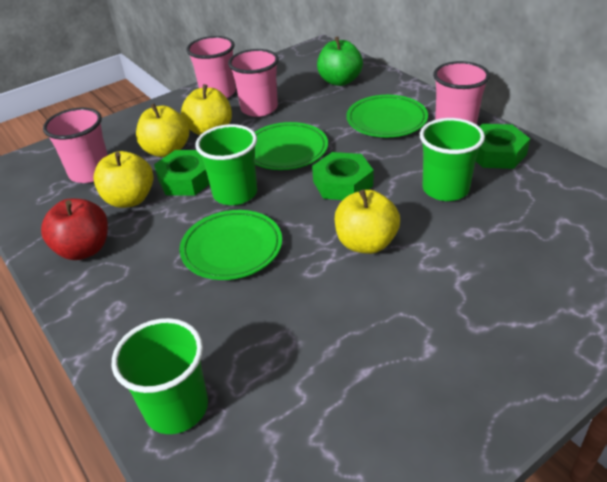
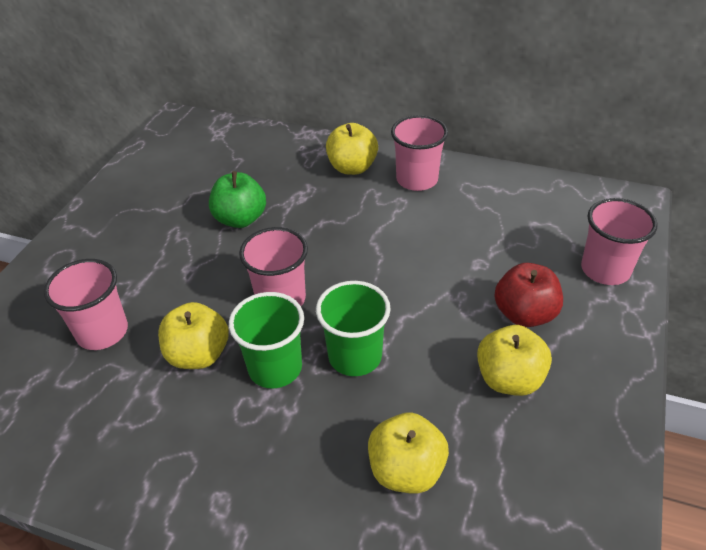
green cup: 3 -> 2
green nut: 3 -> 0
green plate: 3 -> 0

